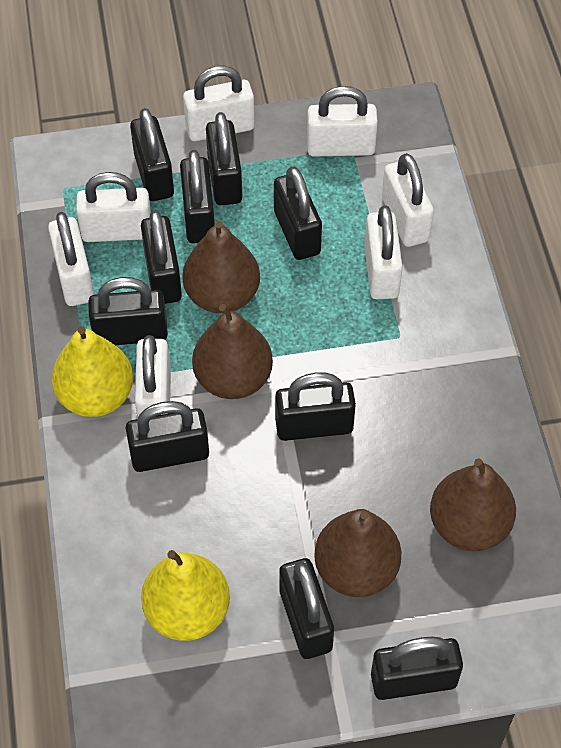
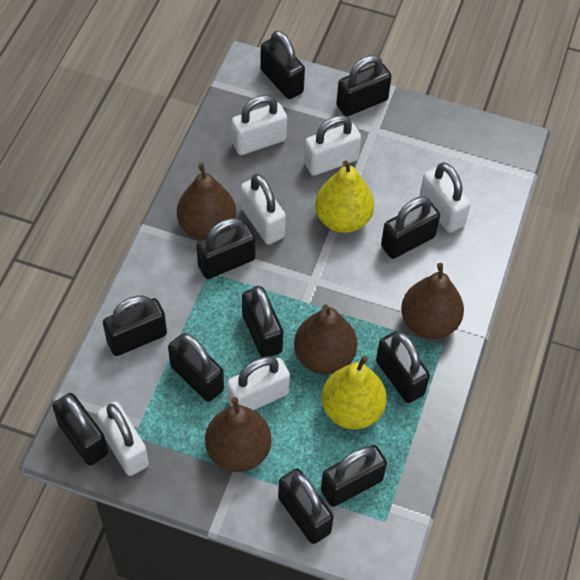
black padlock: 10 -> 11
white padlock: 7 -> 6

